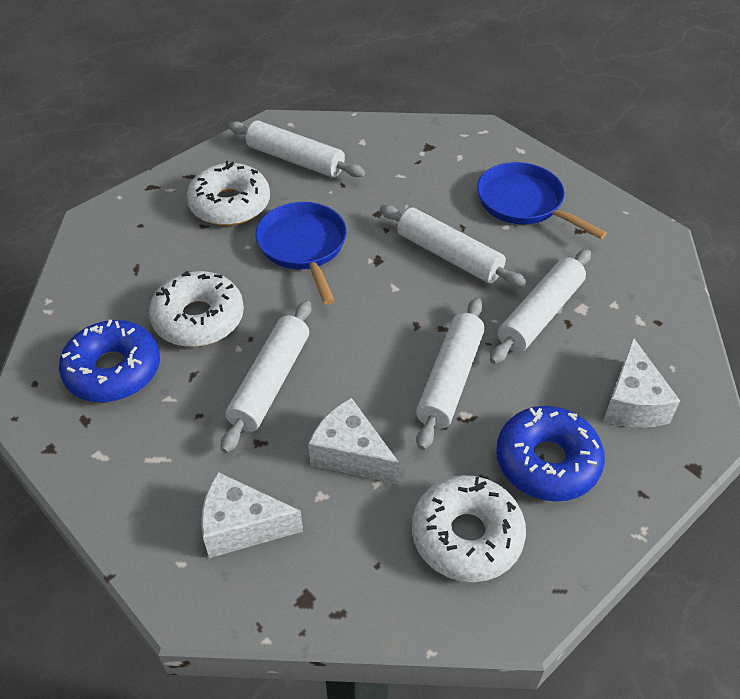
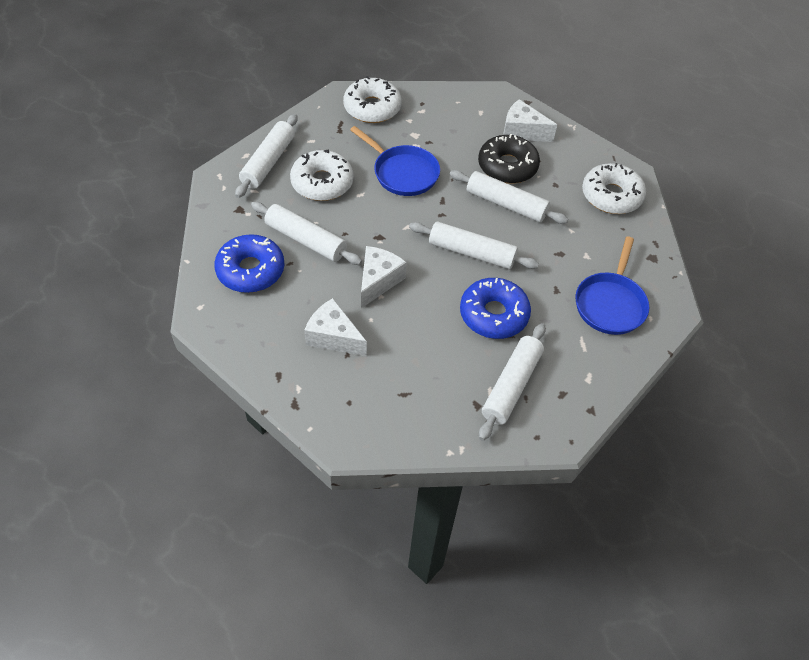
black donut: 0 -> 1

